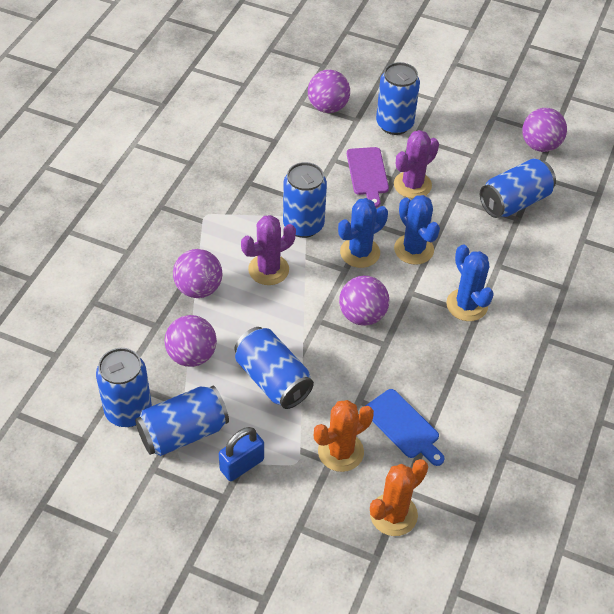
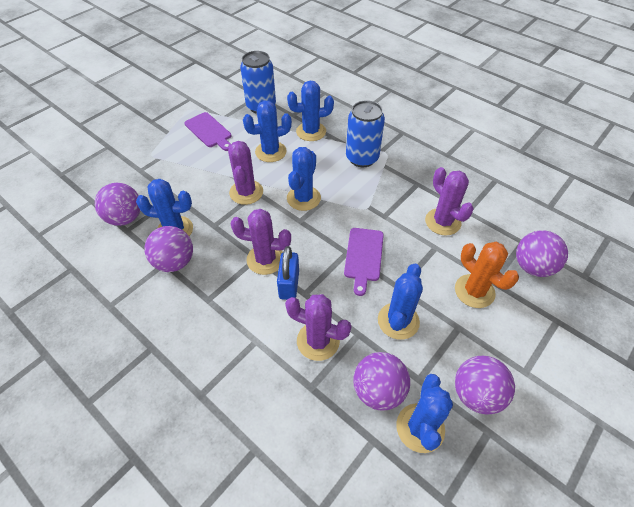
blue cactus: 3 -> 6
blue can: 6 -> 2
blue cutting board: 1 -> 0
orange cactus: 2 -> 1
purple cactus: 2 -> 4
purple cutting board: 1 -> 2

